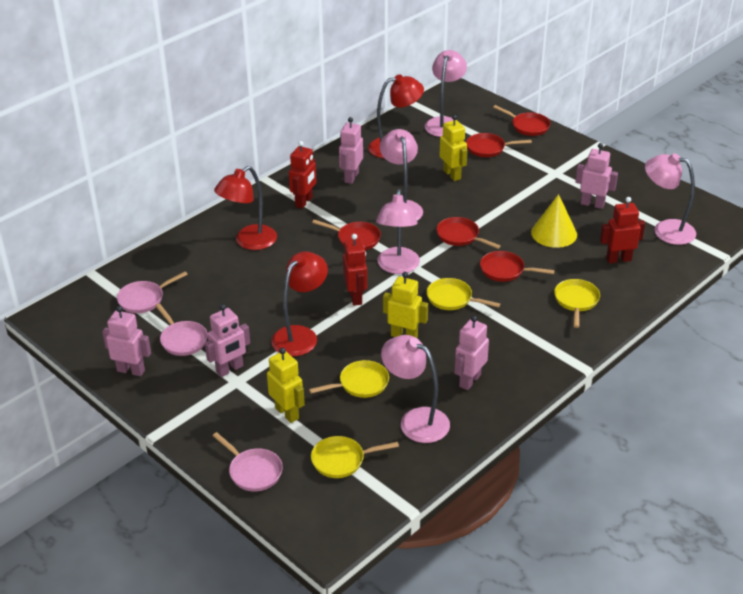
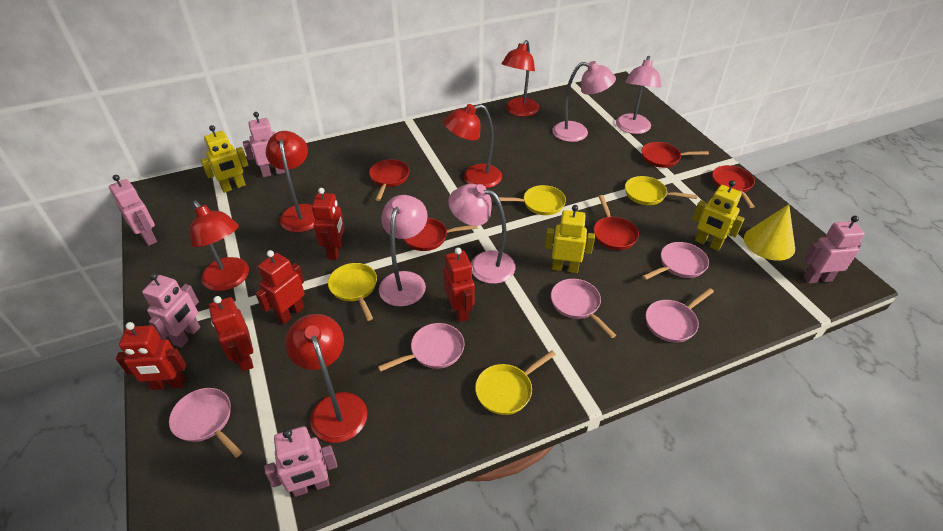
pink lamp: 5 -> 4
pink pan: 3 -> 5
red lamp: 3 -> 5
red robot: 3 -> 5

